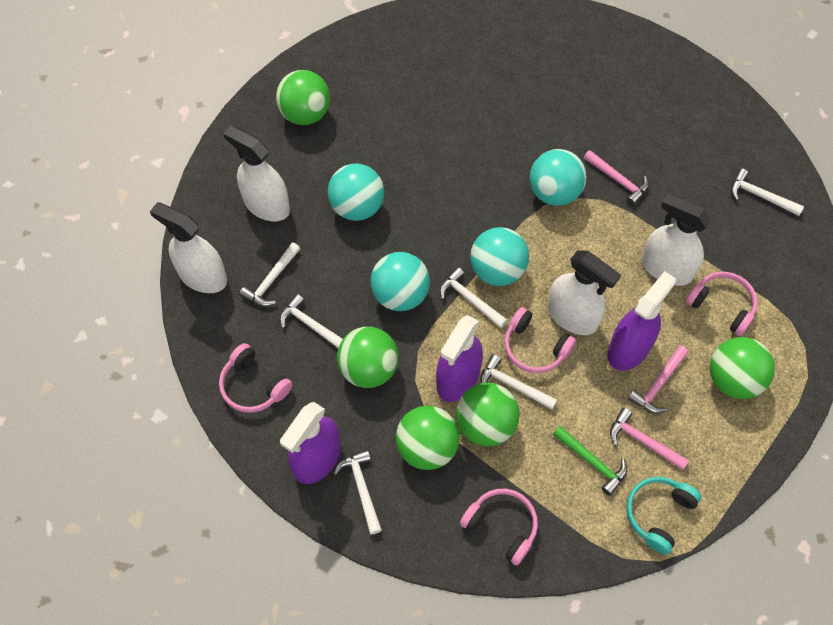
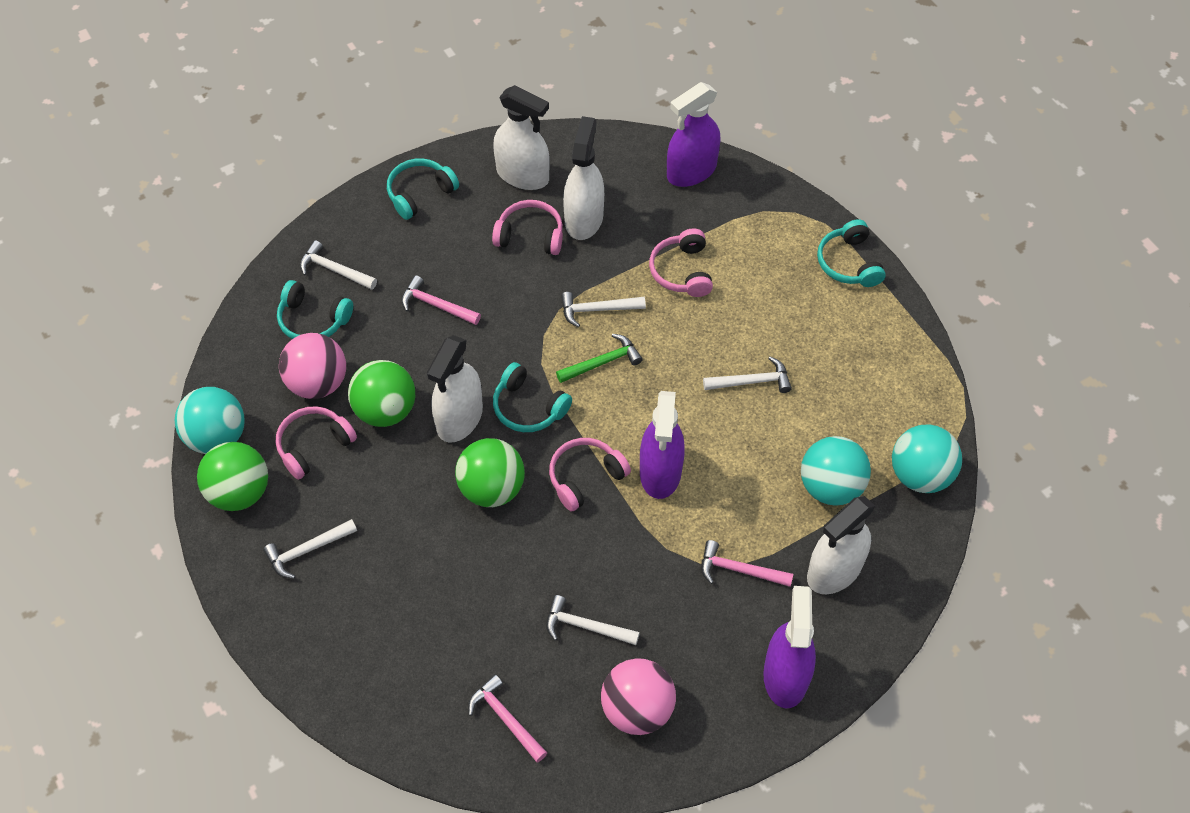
green ball: 5 -> 3
pink ball: 0 -> 2
turquoise ball: 4 -> 3
turquoise headphones: 1 -> 4
white hammer: 6 -> 5

